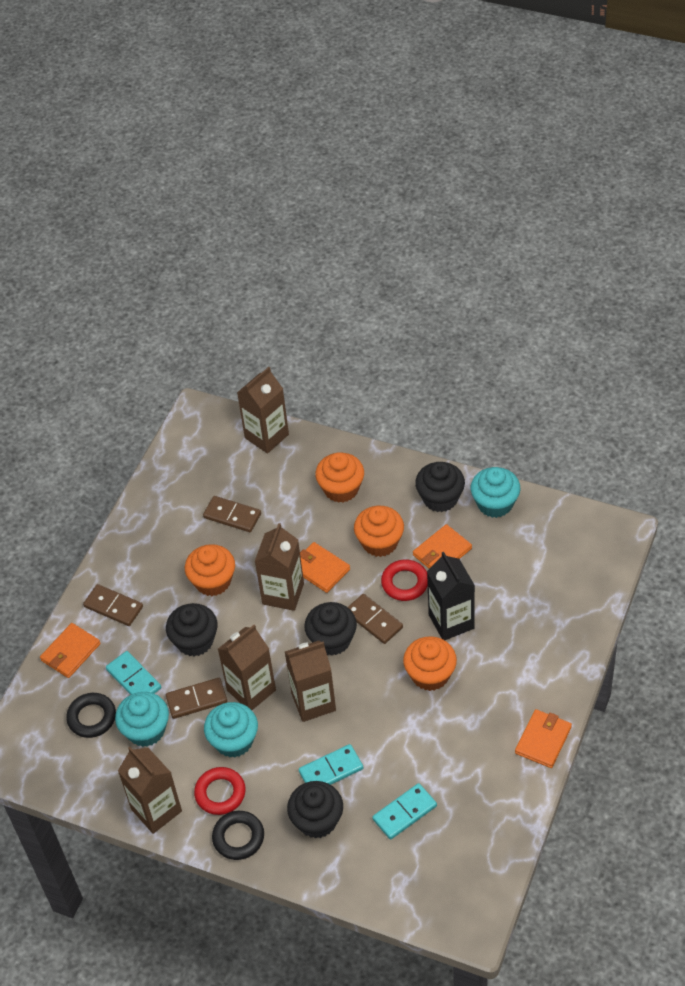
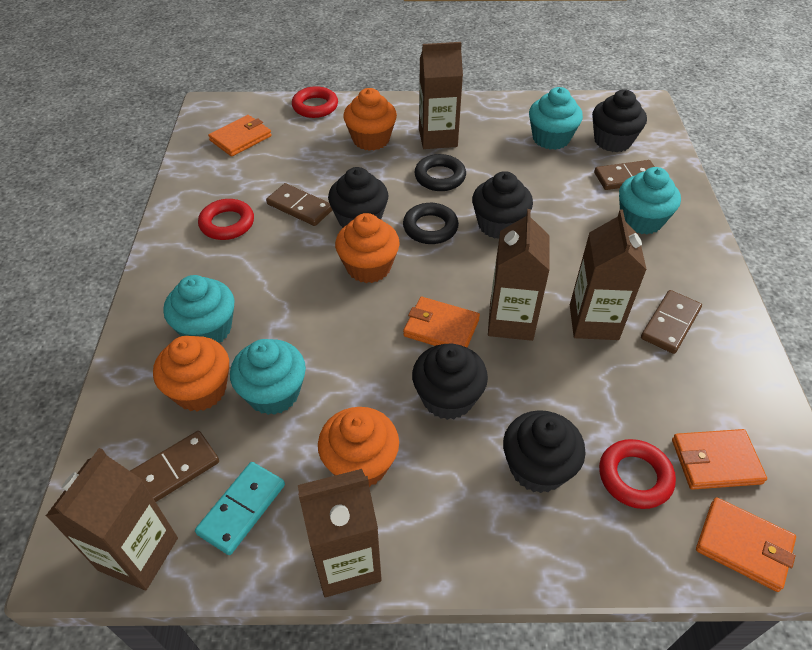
black carton: 1 -> 0
black cupcake: 4 -> 5
red ring: 2 -> 3
turquoise cupcake: 3 -> 4
turquoise domino: 3 -> 1

